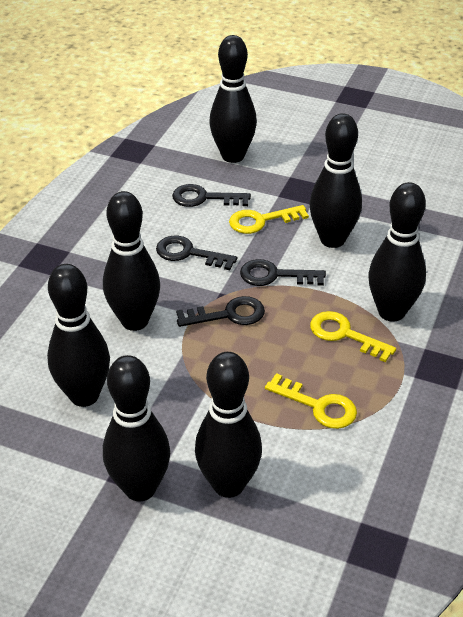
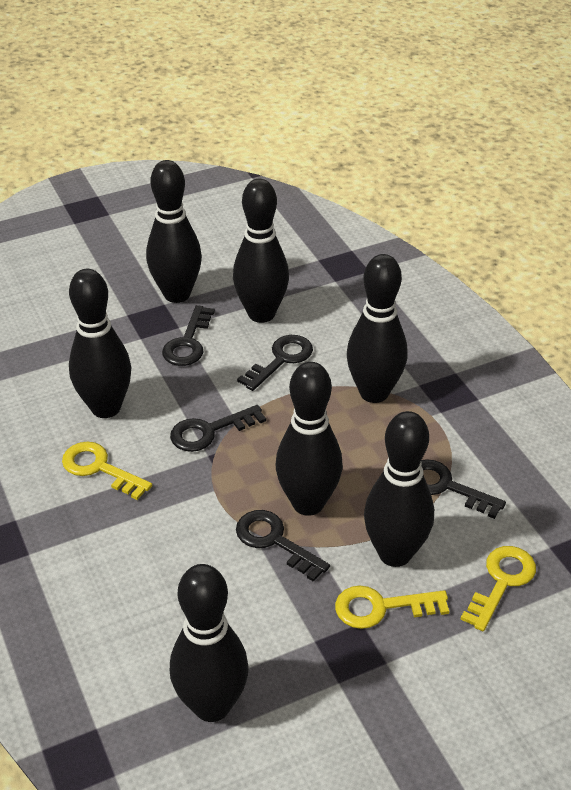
black key: 4 -> 5

